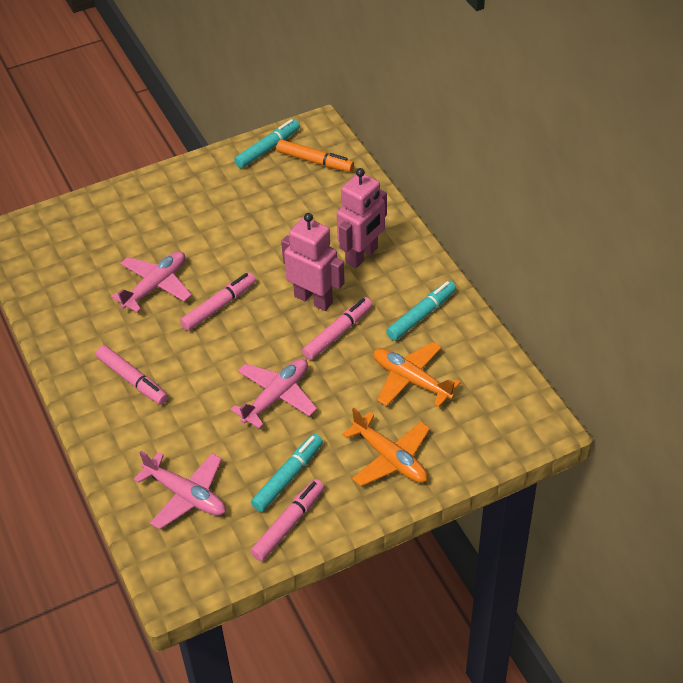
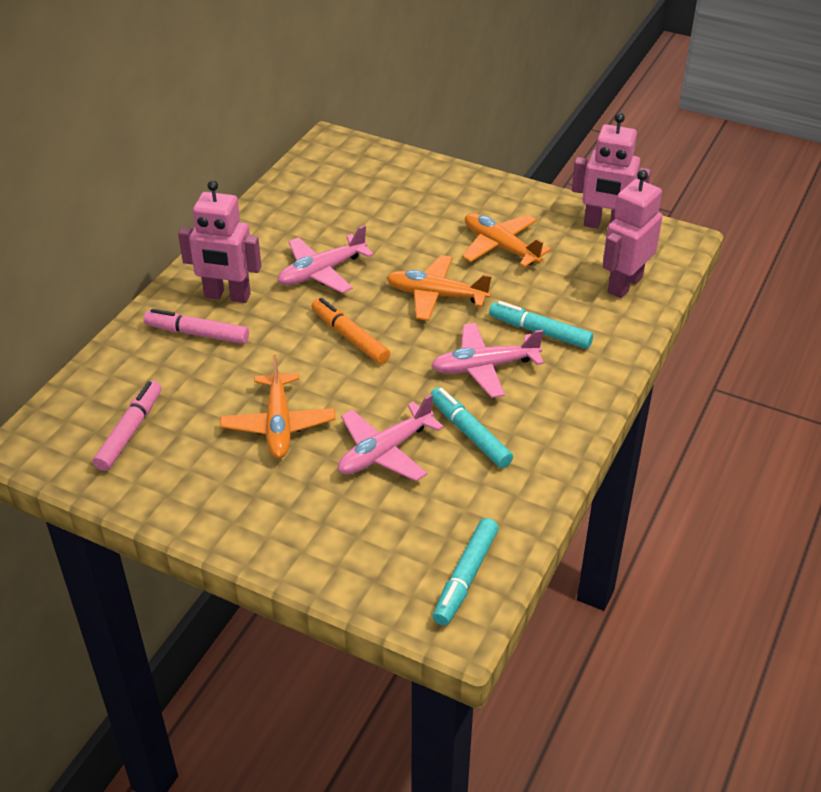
orange plane: 2 -> 3
pink marker: 4 -> 2
pink robot: 2 -> 3

